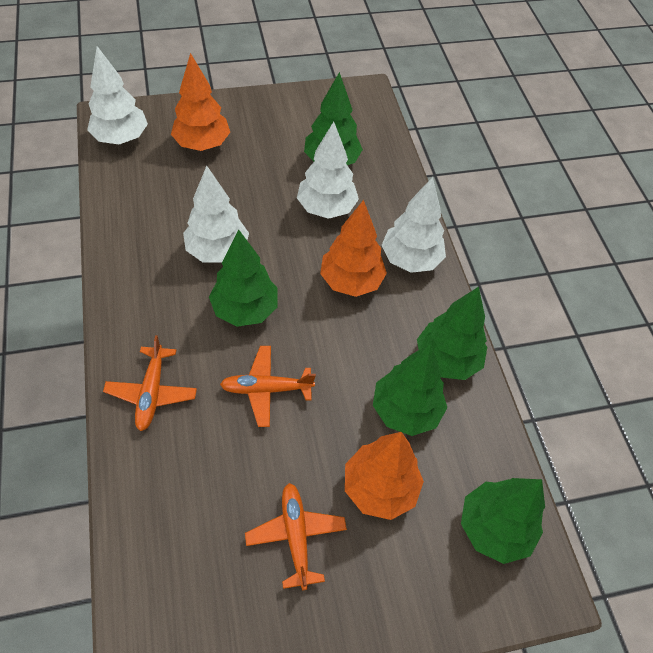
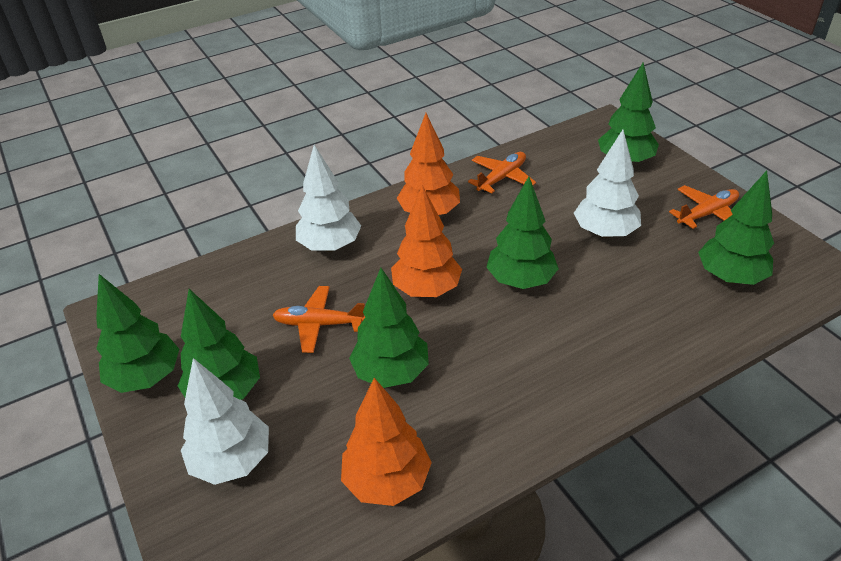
green tree: 5 -> 6
white tree: 4 -> 3

